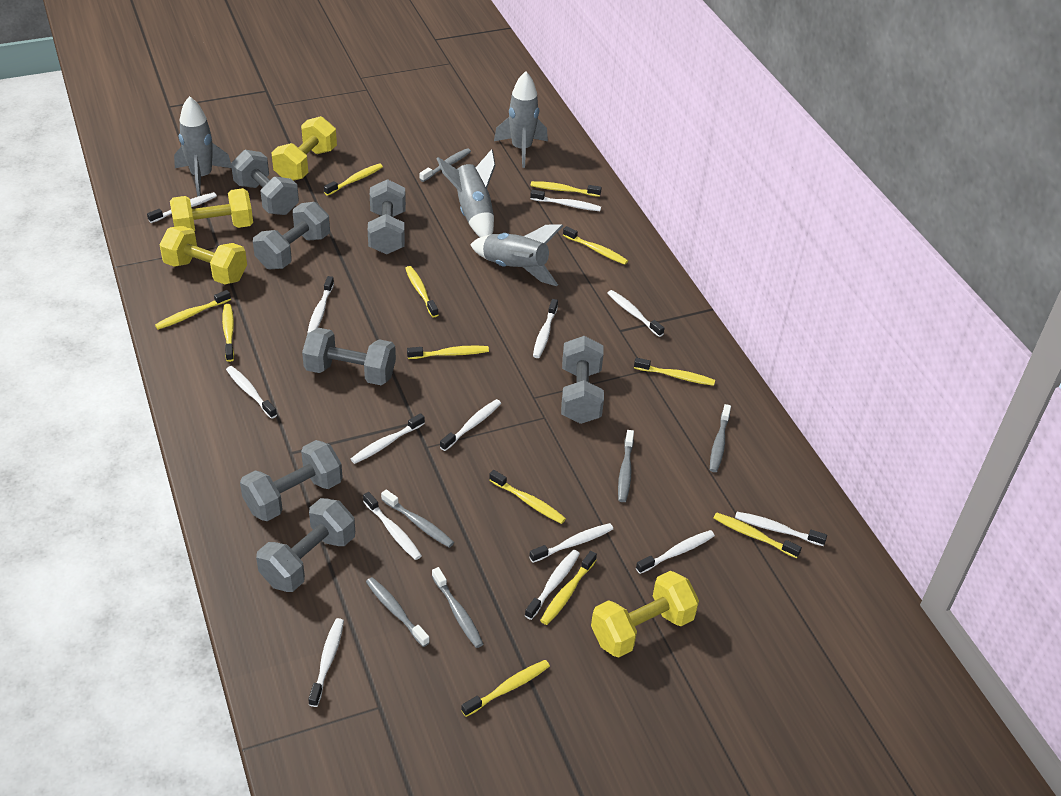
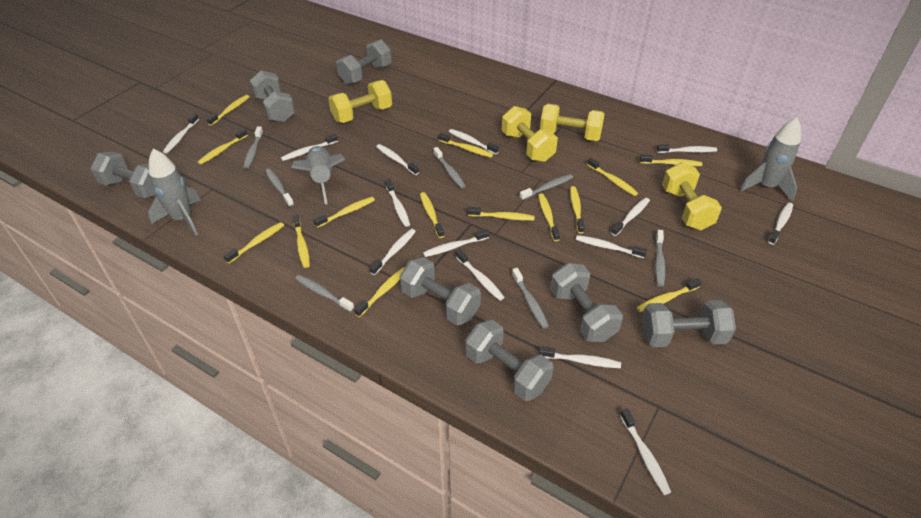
grey rocket: 4 -> 3
grey toothbrush: 6 -> 7
yellow toothbrush: 12 -> 14

